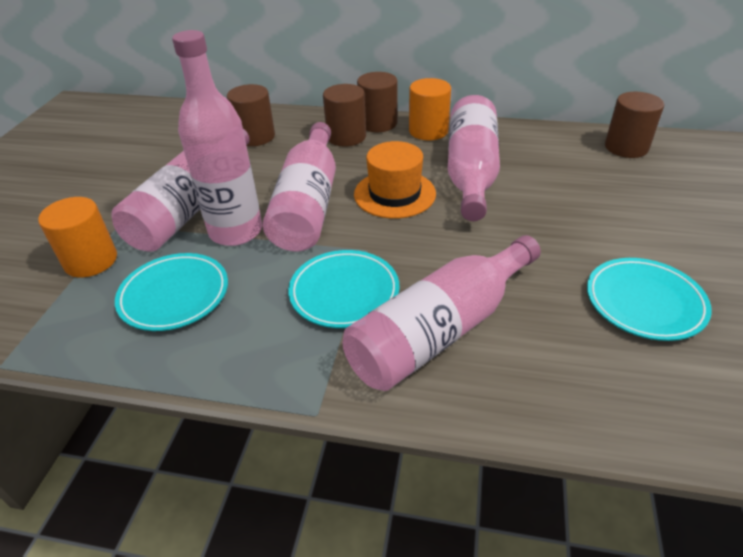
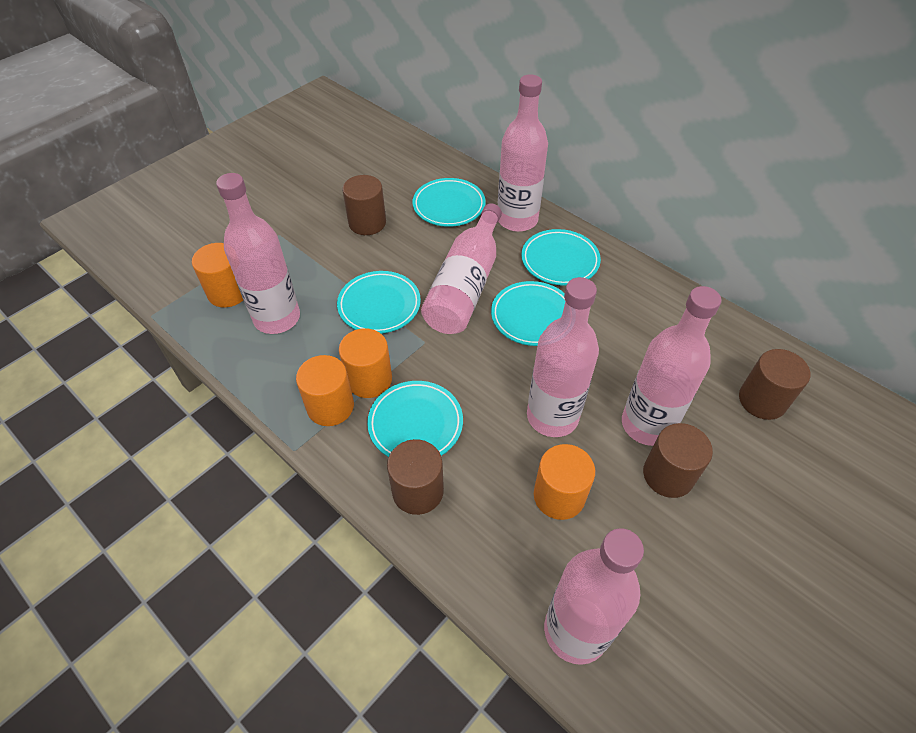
orange cylinder: 2 -> 4
orange hat: 1 -> 0
pink bottle: 5 -> 6
turquoise plate: 3 -> 5

